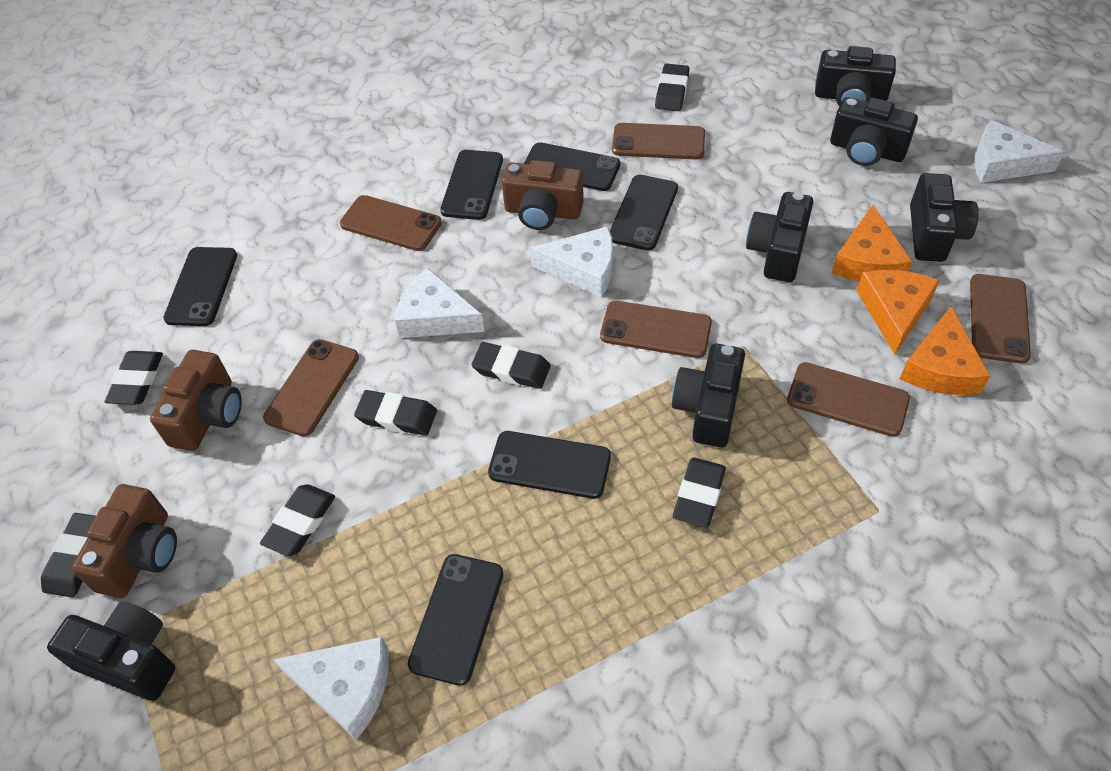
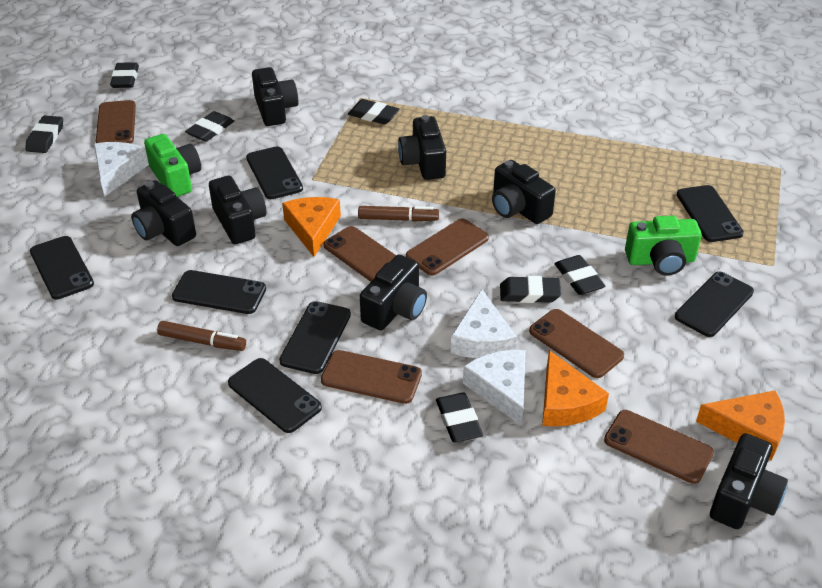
black camera: 6 -> 7
black phone: 6 -> 7
brown camera: 3 -> 0
brown marker: 0 -> 2
green camera: 0 -> 2
white cheese: 4 -> 3

